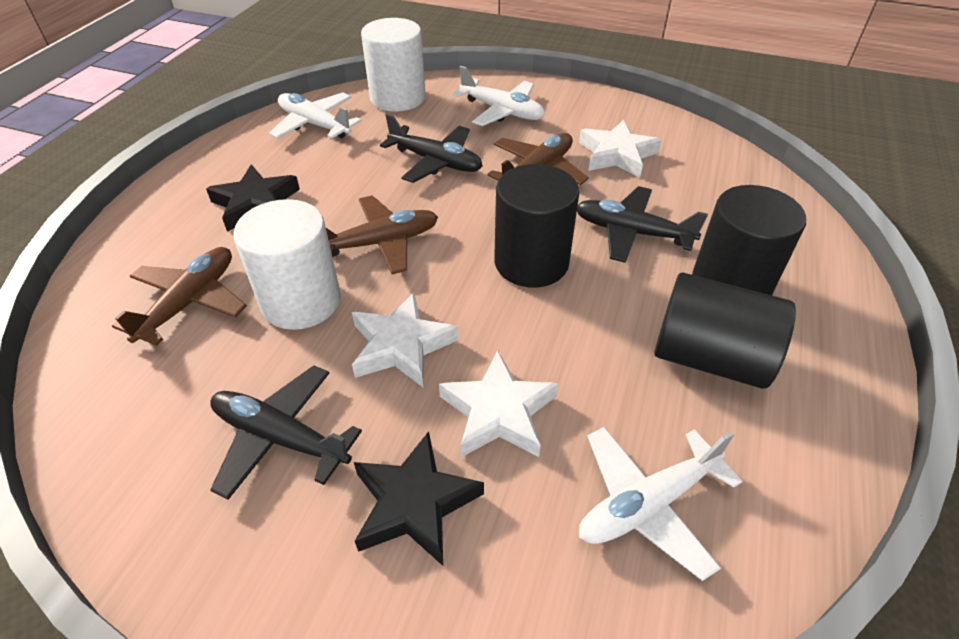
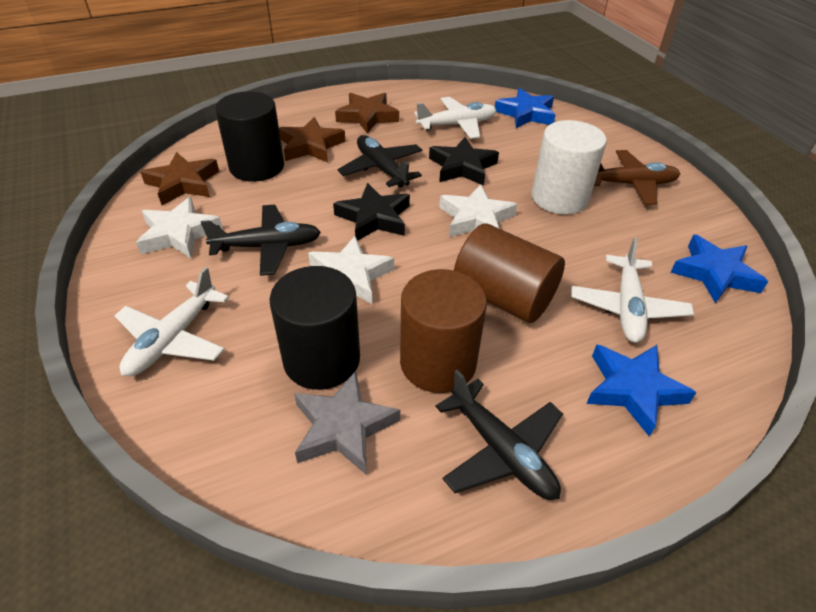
black cylinder: 3 -> 2
blue star: 0 -> 3
brown cylinder: 0 -> 2
brown plane: 3 -> 1
brown star: 0 -> 3
grey star: 0 -> 1
white cylinder: 2 -> 1

